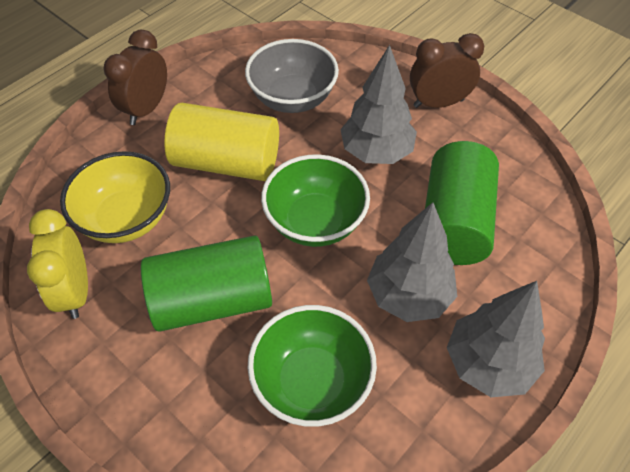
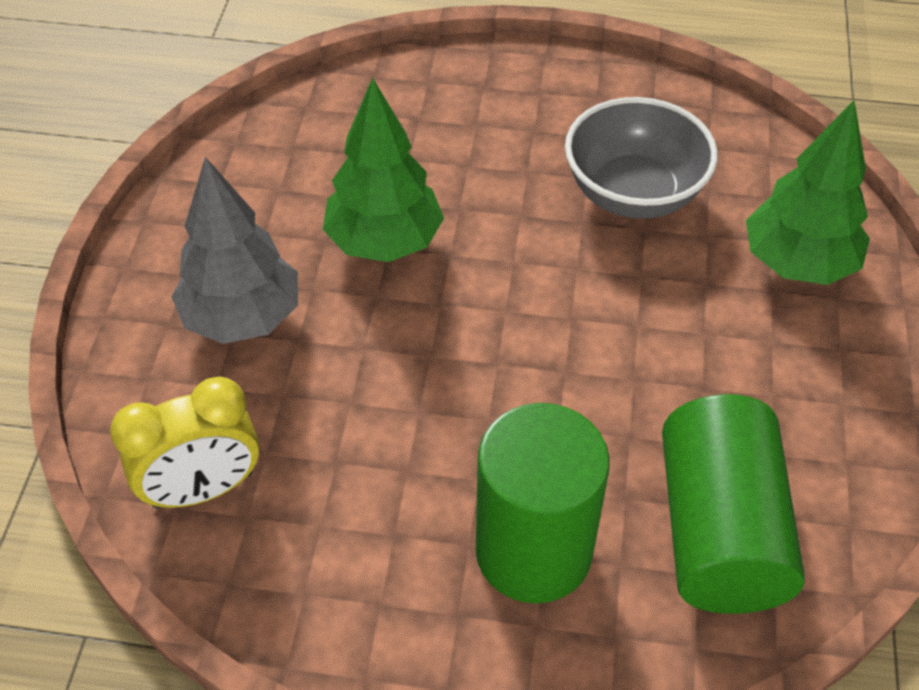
brown clock: 2 -> 0
green bowl: 2 -> 0
green tree: 0 -> 2
grey tree: 3 -> 1
yellow bowl: 1 -> 0
yellow cylinder: 1 -> 0

